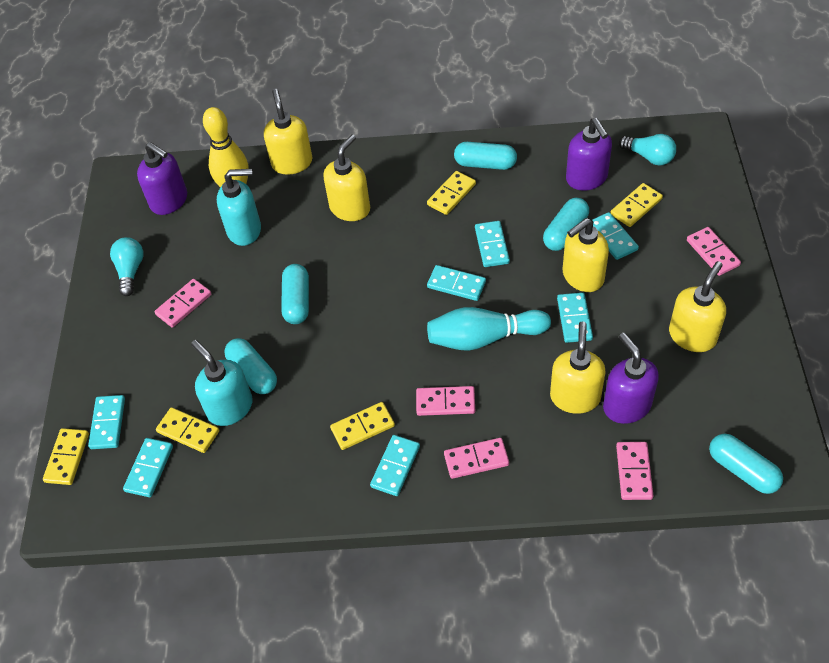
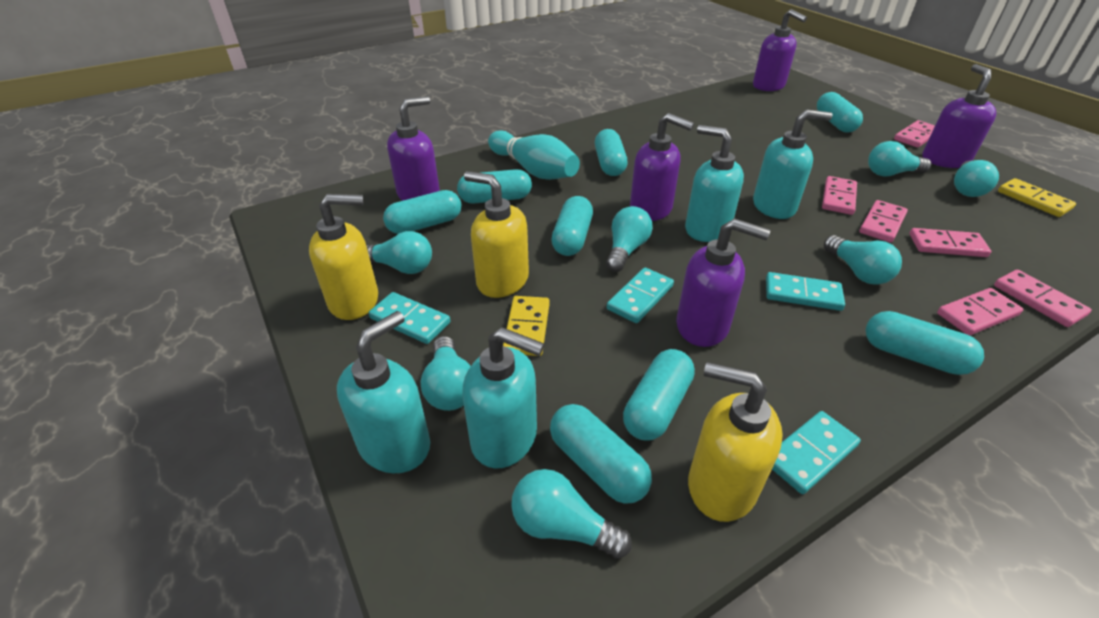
pink domino: 5 -> 6
purple soap dispenser: 3 -> 5
turquoise capsule: 5 -> 8
turquoise domino: 7 -> 4
turquoise light bulb: 2 -> 7
turquoise soap dispenser: 2 -> 4
yellow bowling pin: 1 -> 0
yellow domino: 5 -> 2
yellow soap dispenser: 5 -> 3

